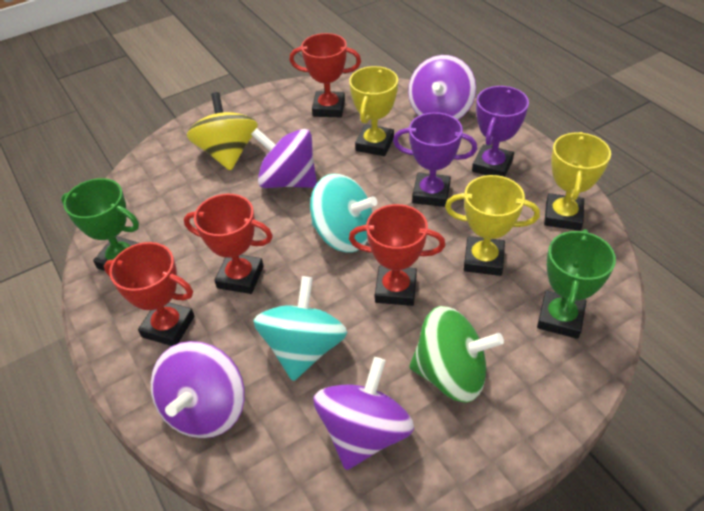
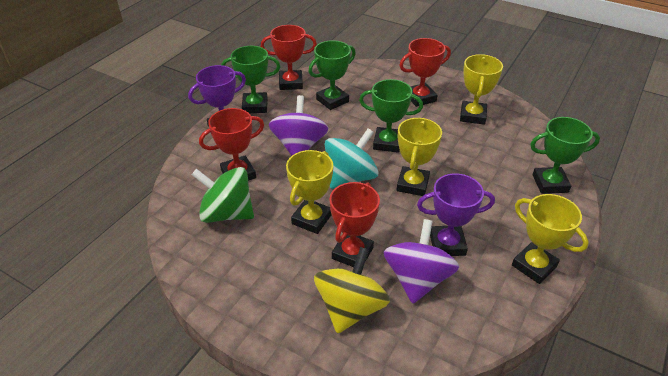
green trophy: 2 -> 4
purple spinning top: 4 -> 2
turquoise spinning top: 2 -> 1
yellow trophy: 3 -> 4

